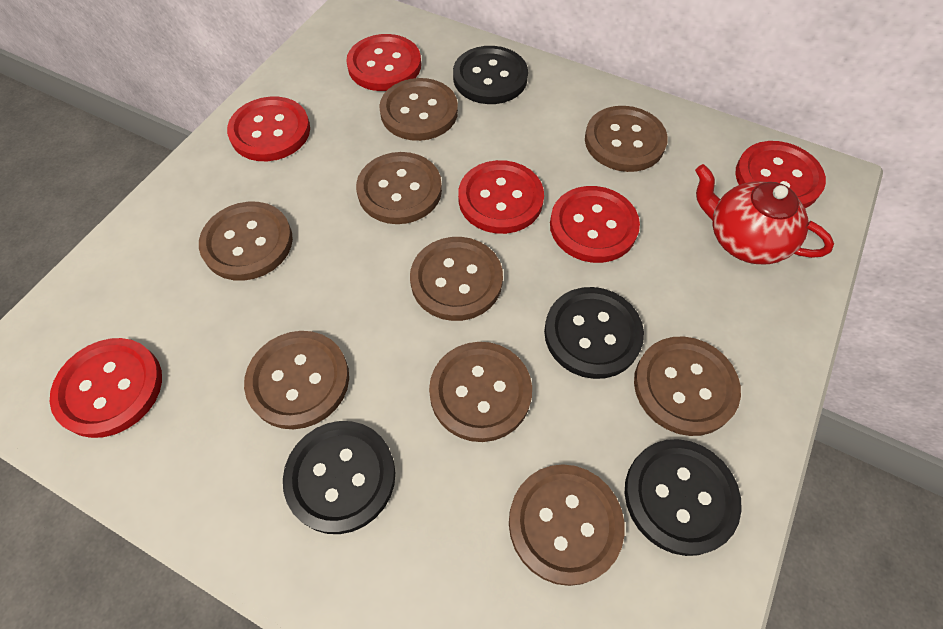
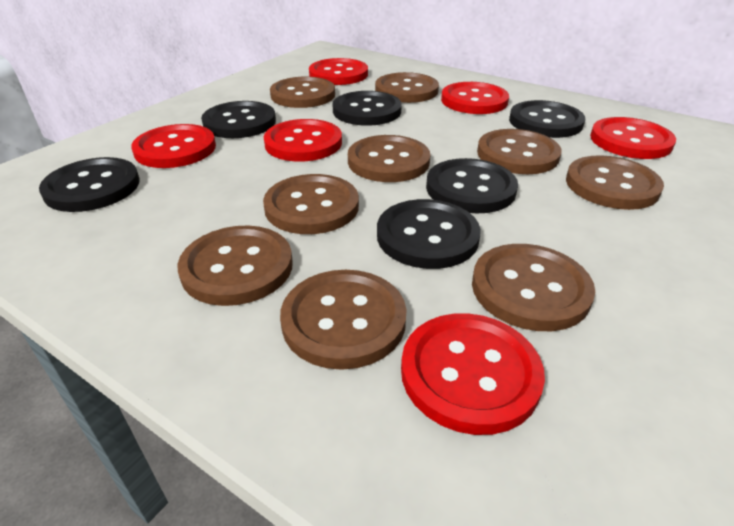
black button: 4 -> 6
red teapot: 1 -> 0

